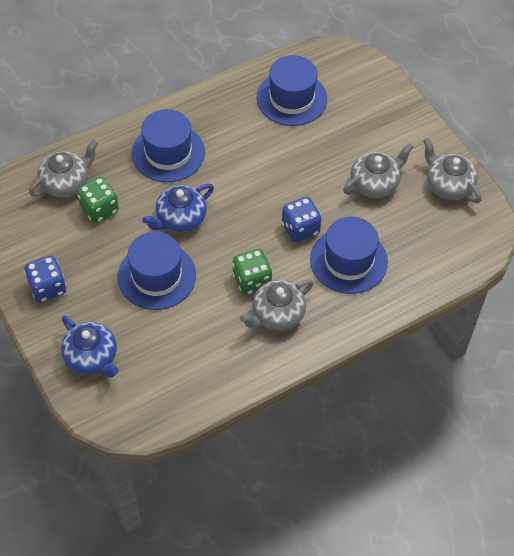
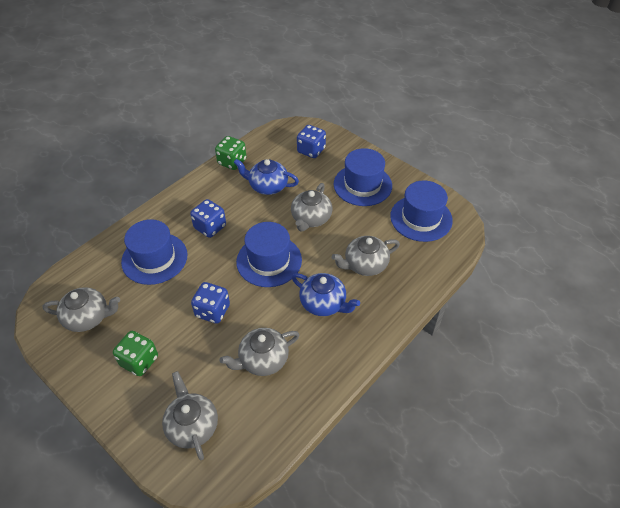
blue dice: 2 -> 3
grey teapot: 4 -> 5

